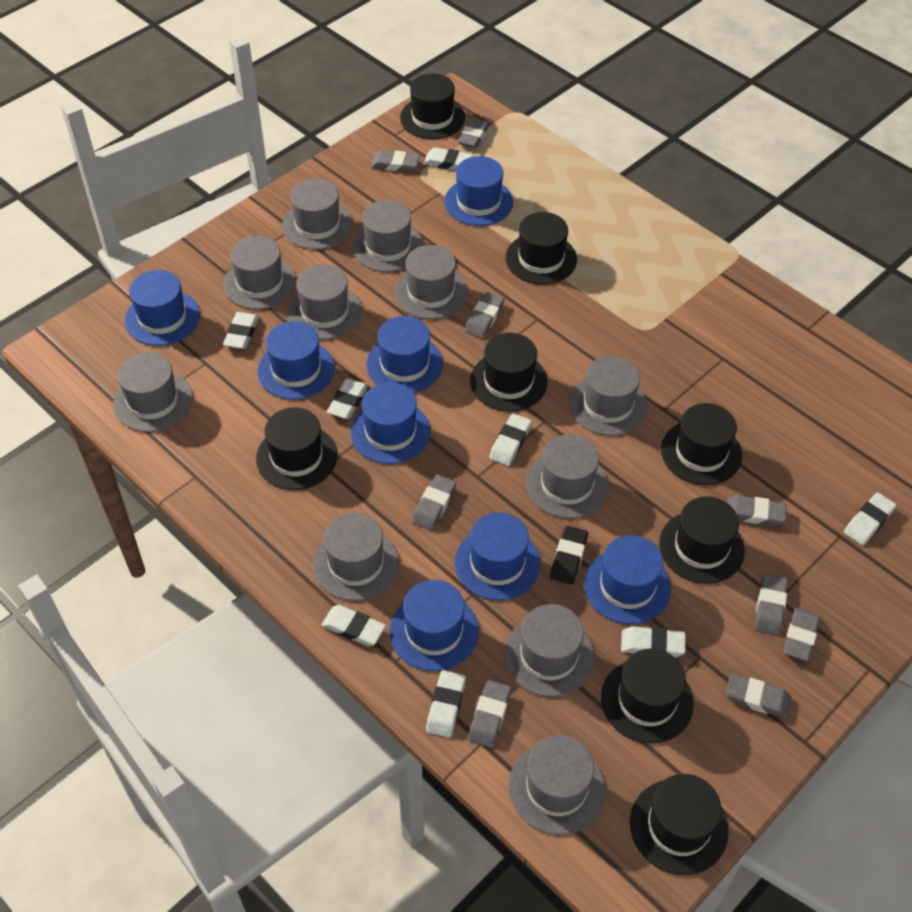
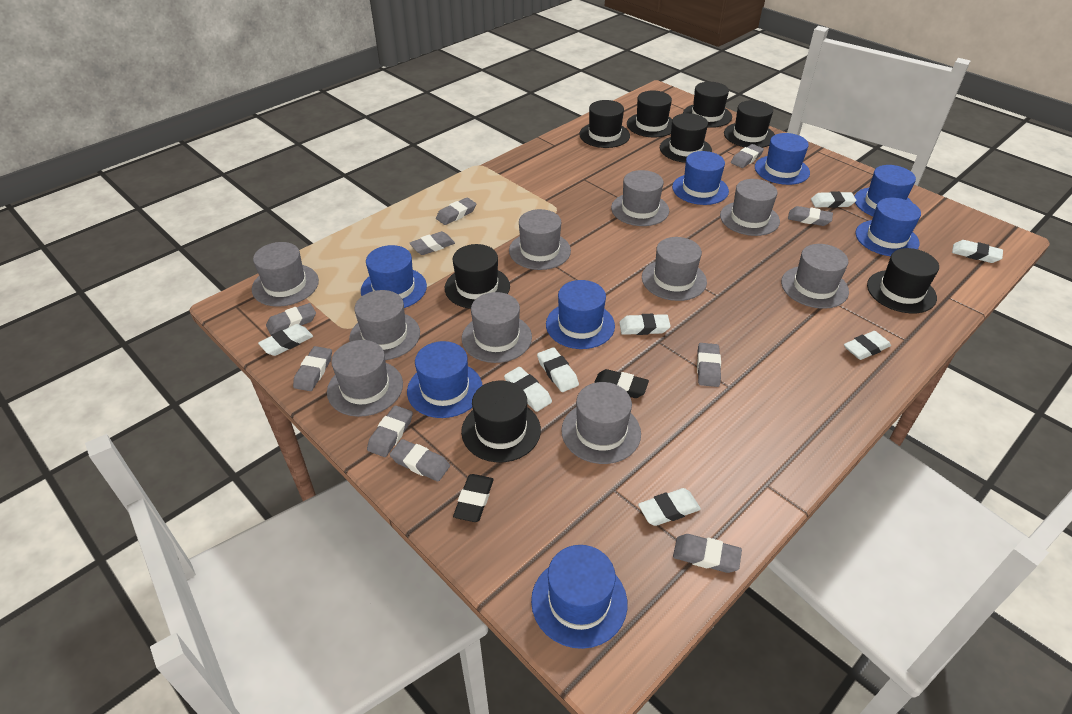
black eraser: 1 -> 2
grey eraser: 9 -> 10
grey hat: 11 -> 10

